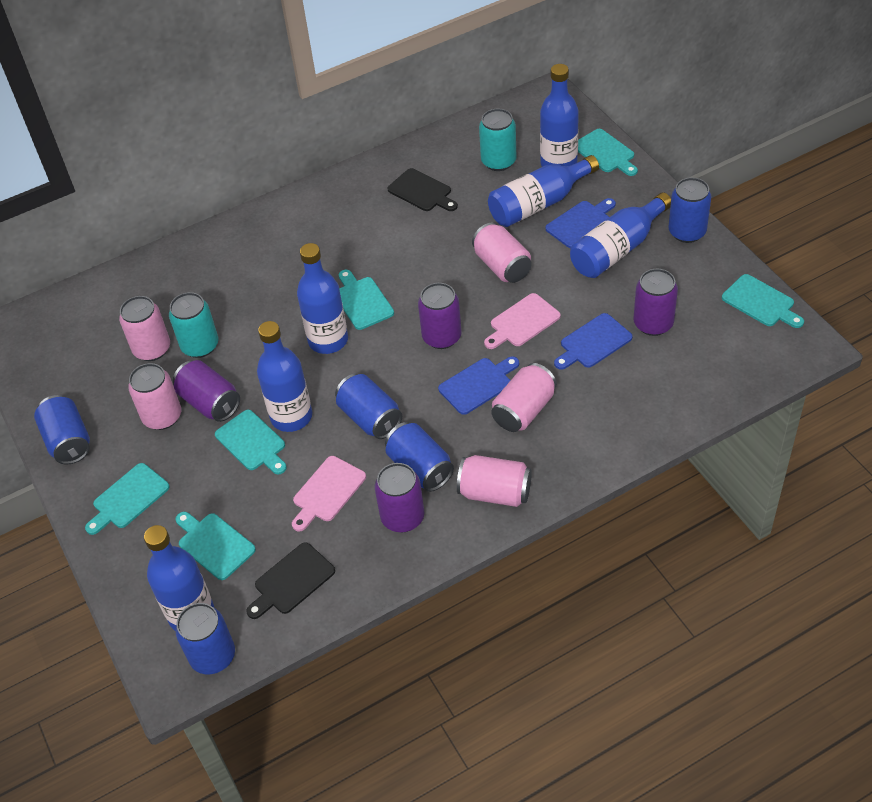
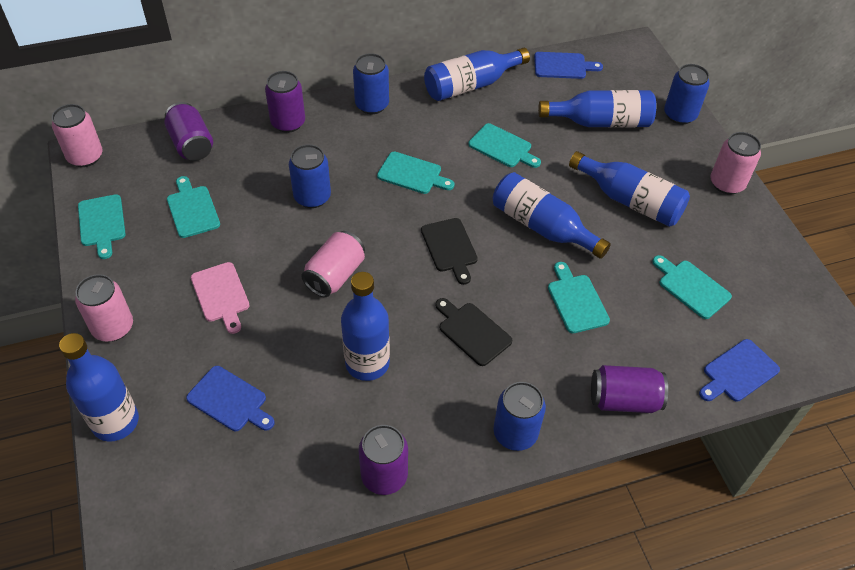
blue can: 5 -> 4
pink can: 5 -> 4
pink cutting board: 2 -> 1
turquoise can: 2 -> 0

